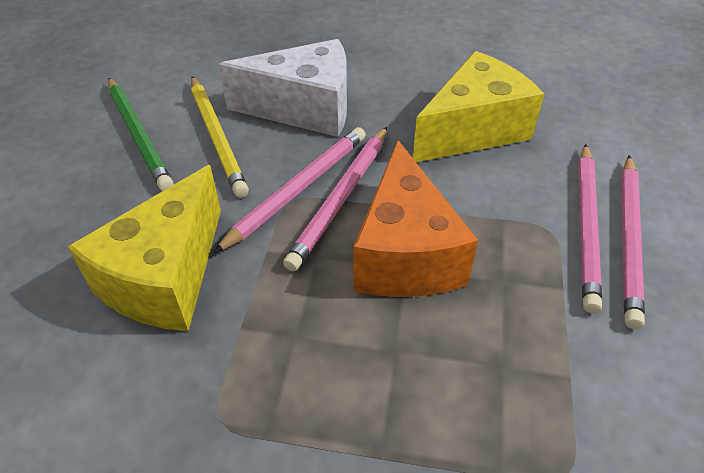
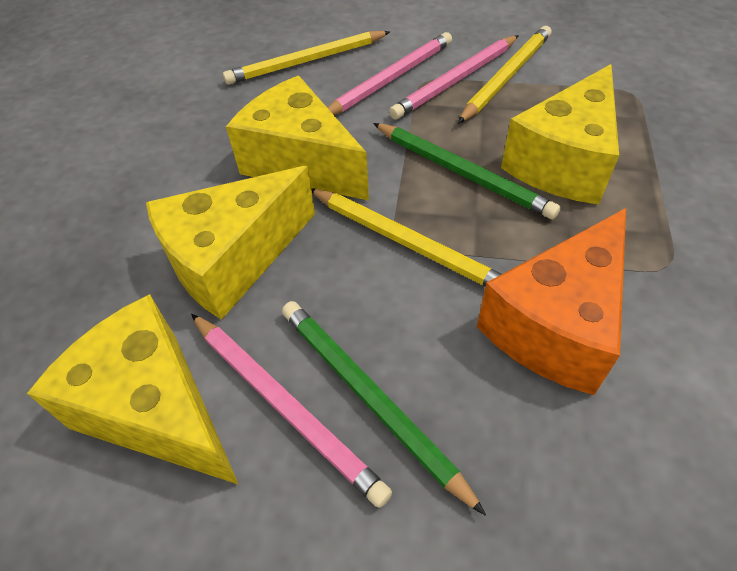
green pencil: 1 -> 2
pink pencil: 4 -> 3
white cheese: 1 -> 0
yellow cheese: 2 -> 4
yellow pencil: 1 -> 3

